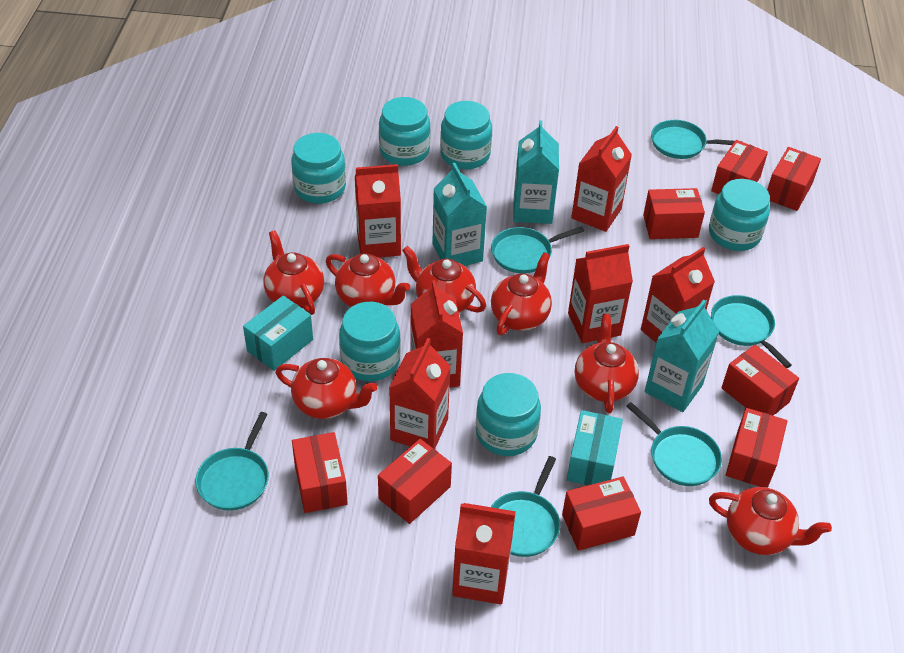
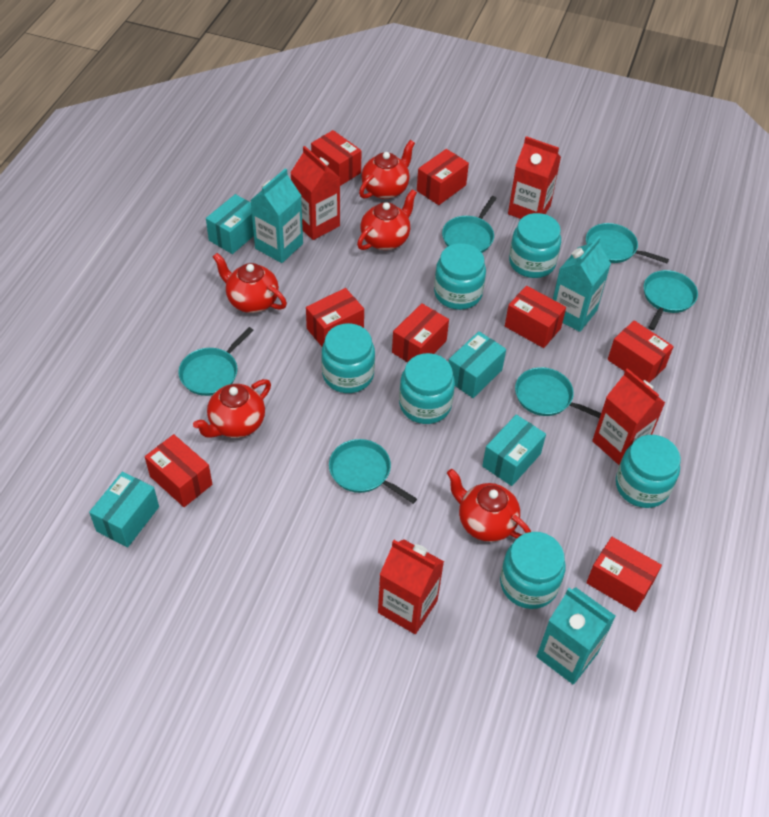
red carton: 7 -> 4
red teapot: 7 -> 5
turquoise box: 2 -> 4

